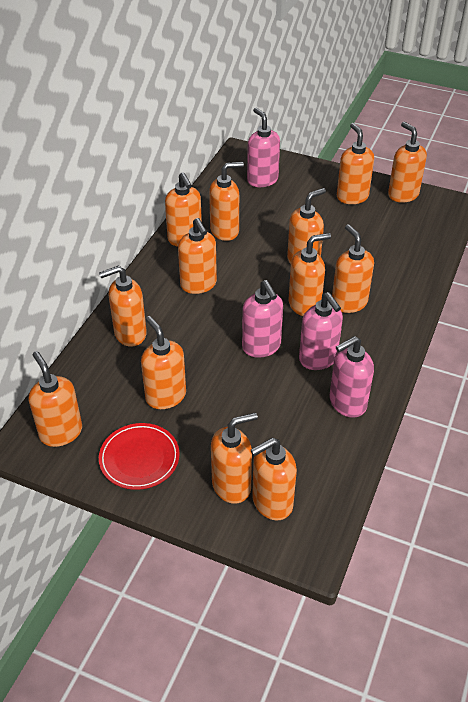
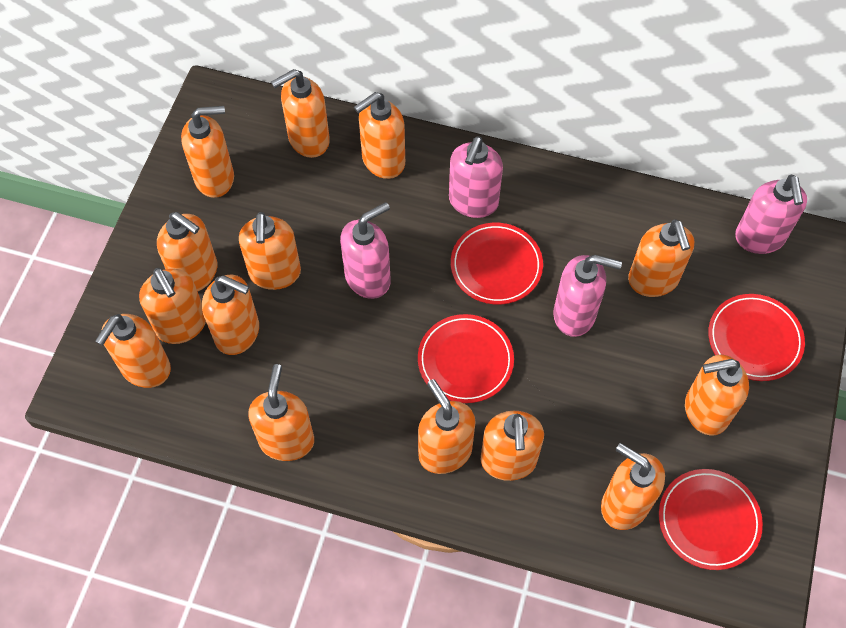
orange soap dispenser: 13 -> 14
red plate: 1 -> 4

